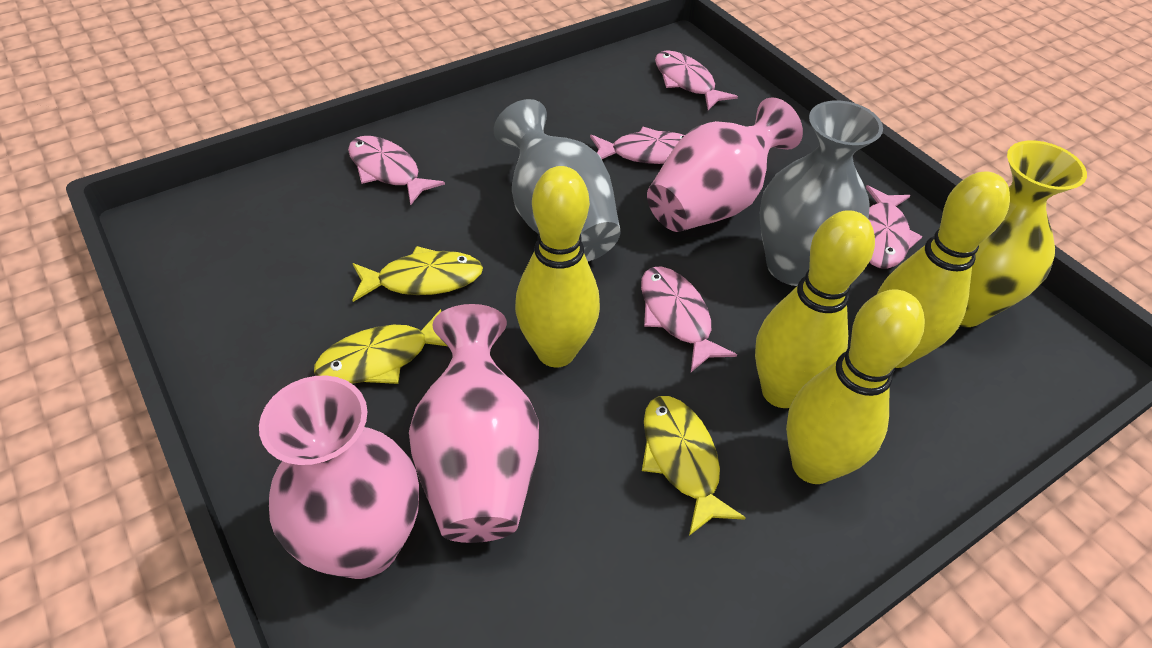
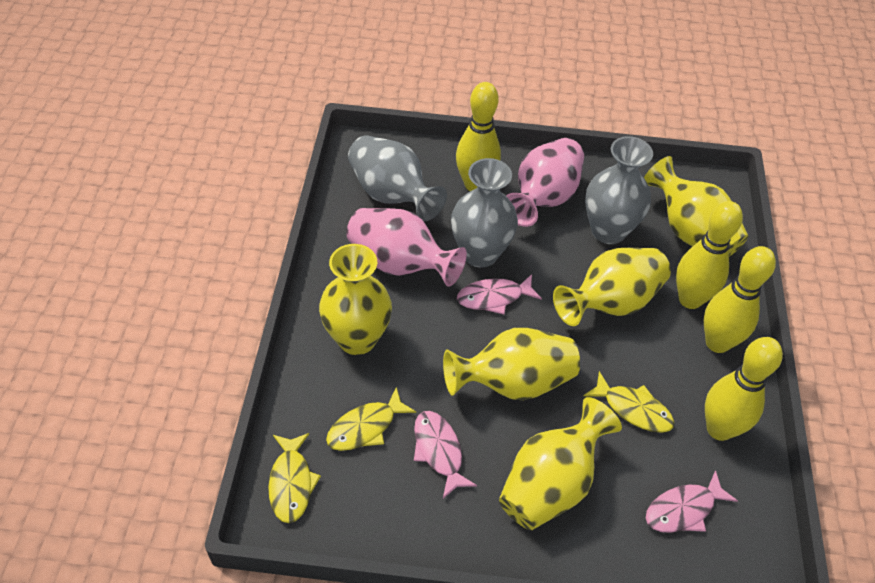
grey vase: 2 -> 3
pink fish: 5 -> 3
pink vase: 3 -> 2
yellow vase: 1 -> 5

